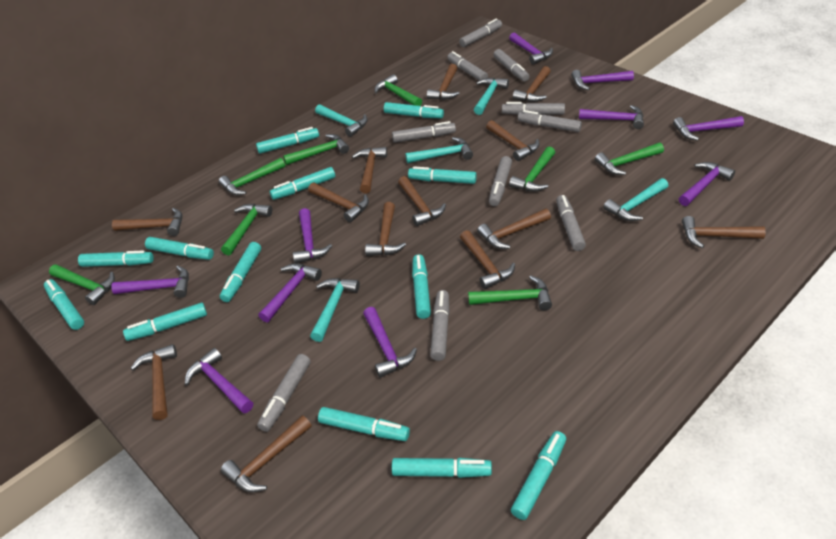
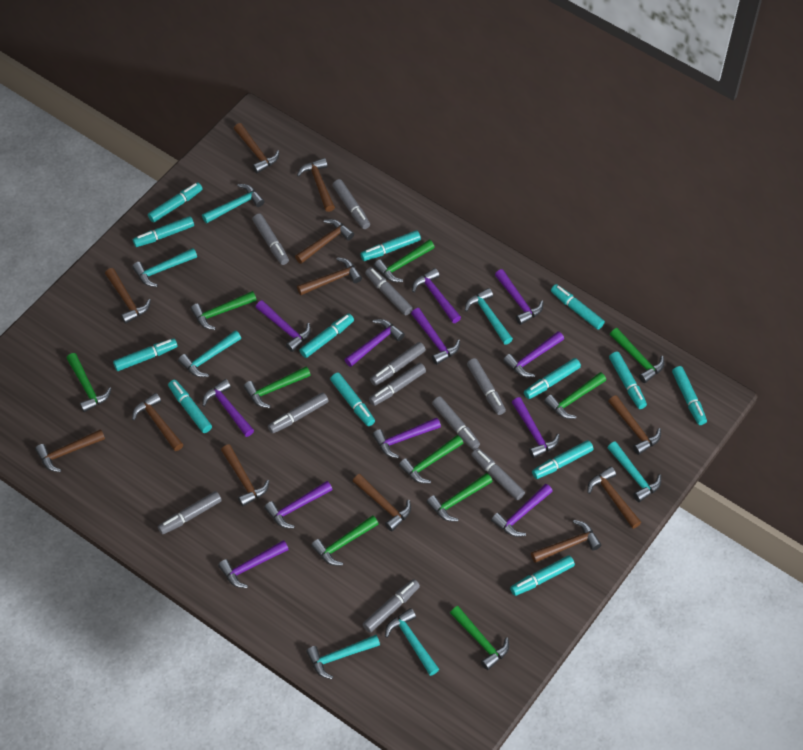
brown hammer: 13 -> 12
green hammer: 8 -> 10
grey marker: 10 -> 11
purple hammer: 10 -> 12
turquoise hammer: 5 -> 7

